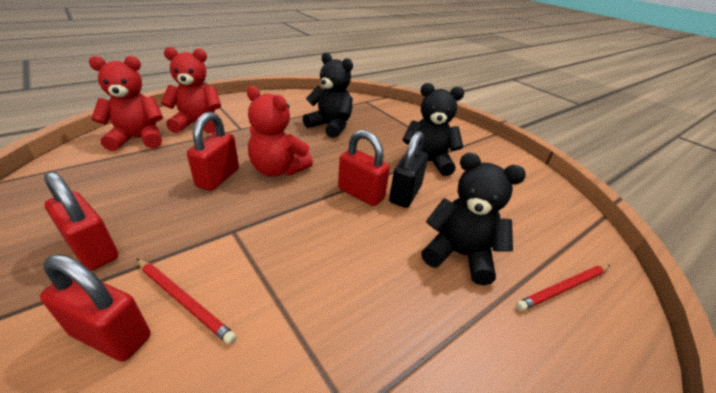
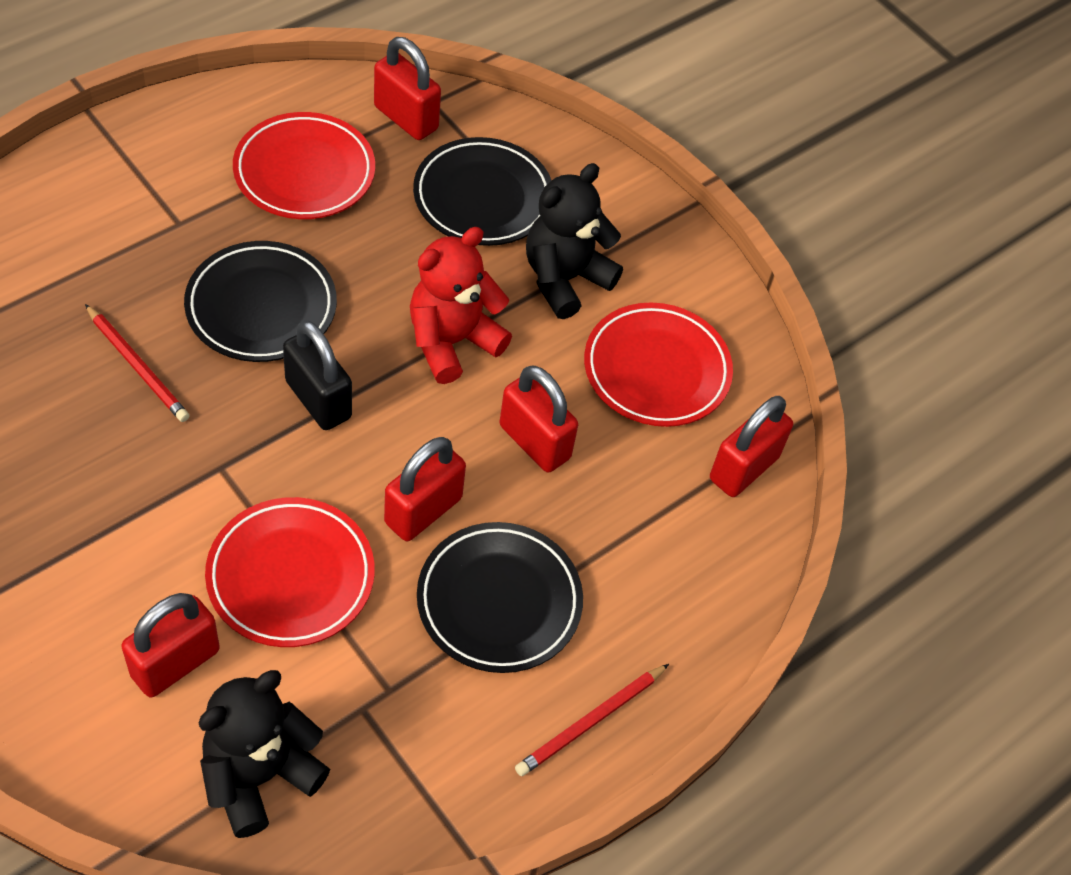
black plate: 0 -> 3
black teddy bear: 3 -> 2
red padlock: 4 -> 5
red plate: 0 -> 3
red teddy bear: 3 -> 1

